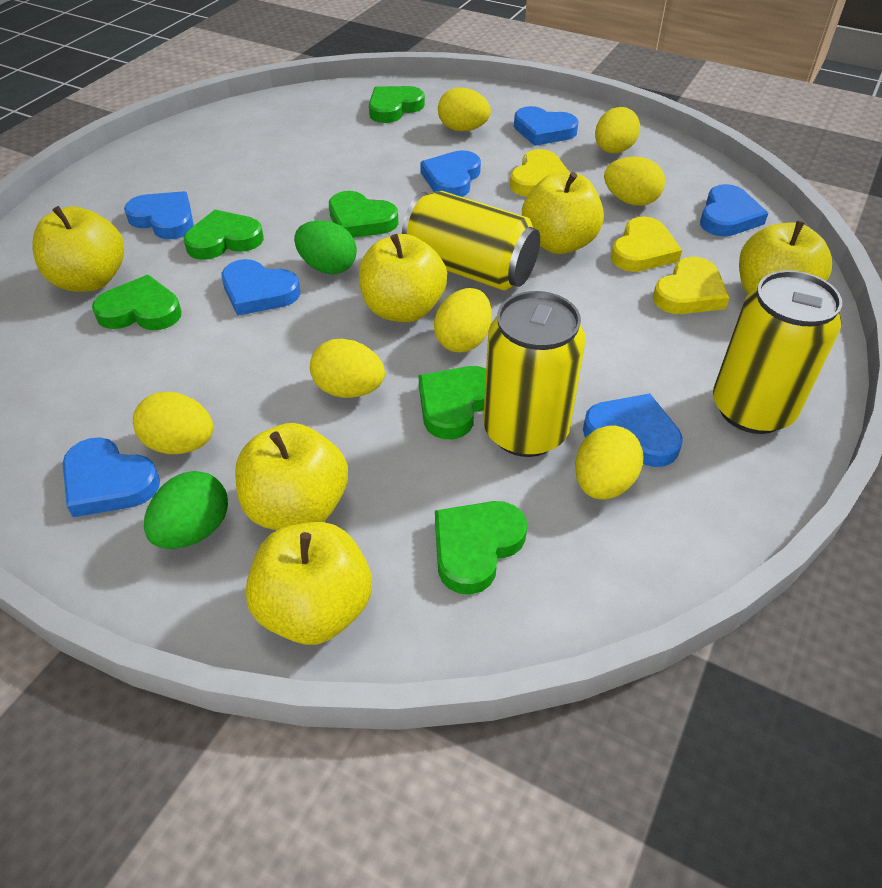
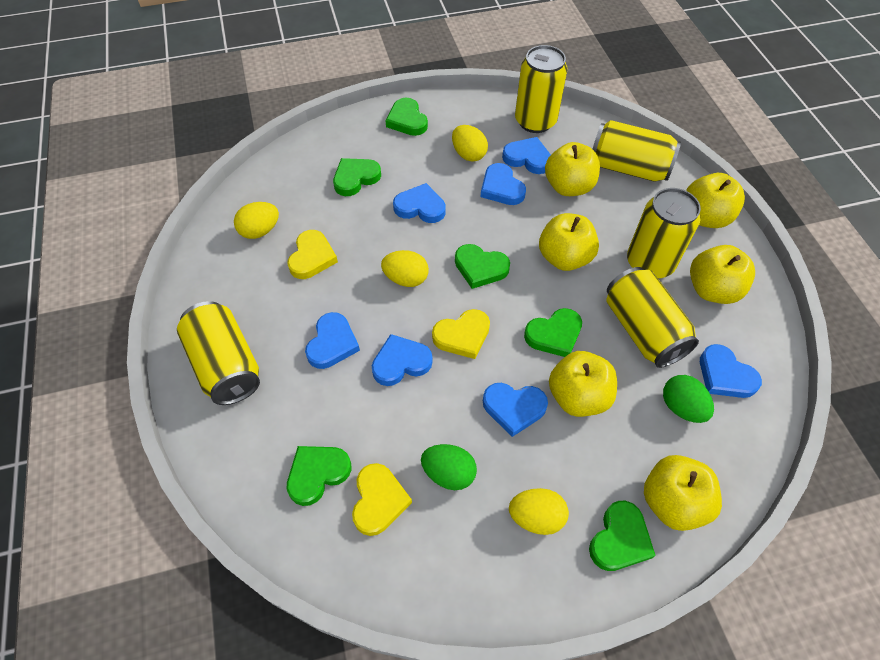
yellow can: 3 -> 5
yellow egg: 7 -> 4

